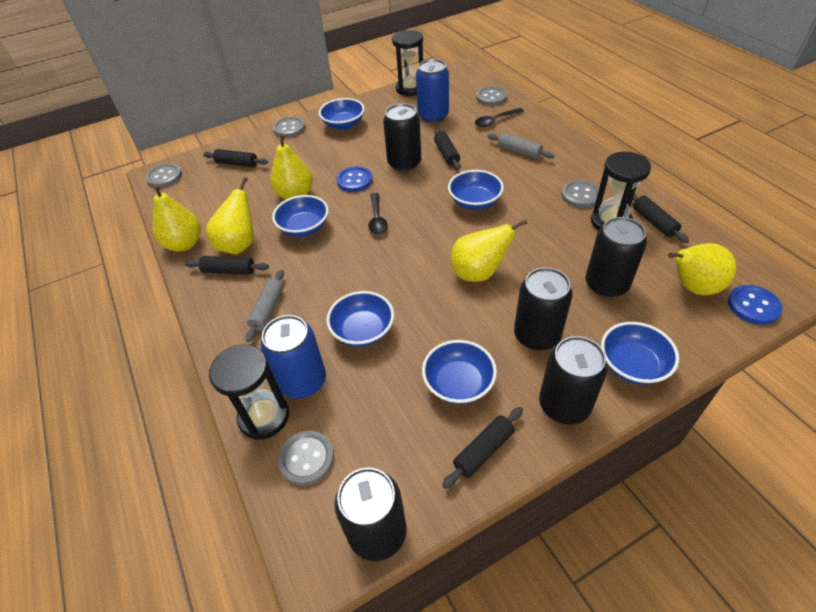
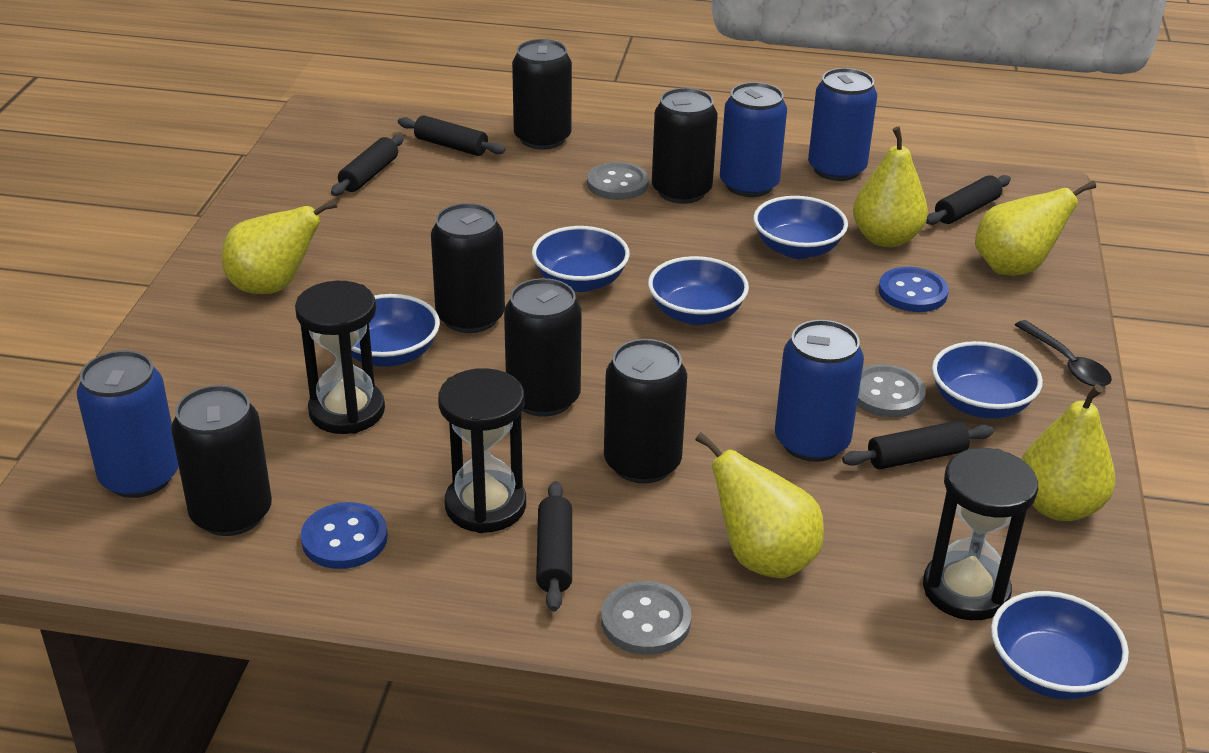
black can: 5 -> 6
black spoon: 2 -> 1
blue can: 2 -> 4
grey button: 5 -> 3
grey rolling pin: 2 -> 0

